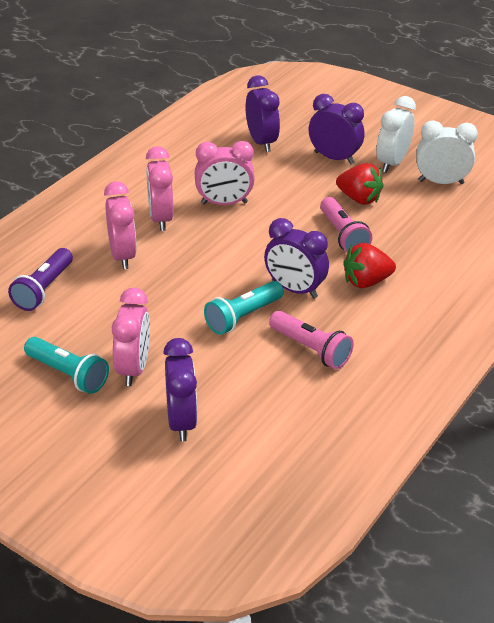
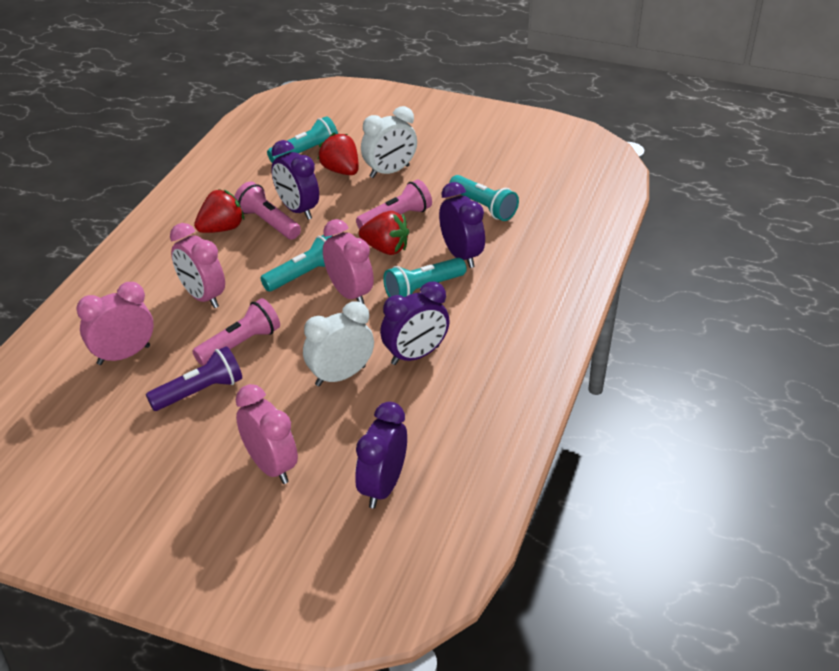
pink flashlight: 2 -> 3
red strawberry: 2 -> 3
turquoise flashlight: 2 -> 4

